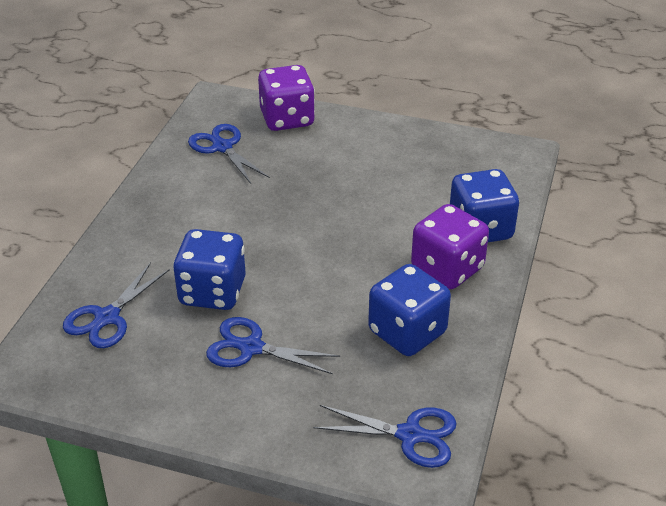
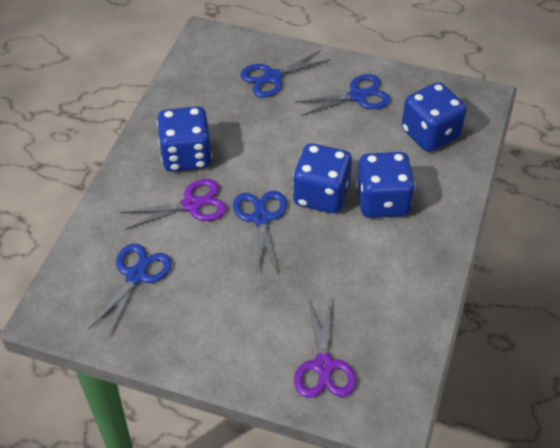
blue dice: 3 -> 4
purple dice: 2 -> 0
purple scissors: 0 -> 2

